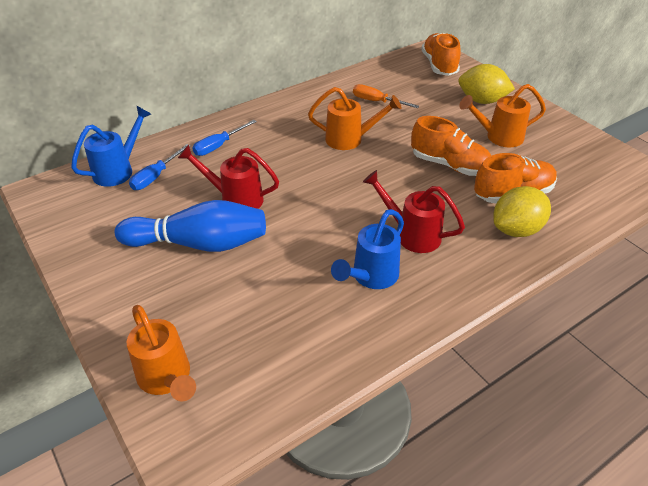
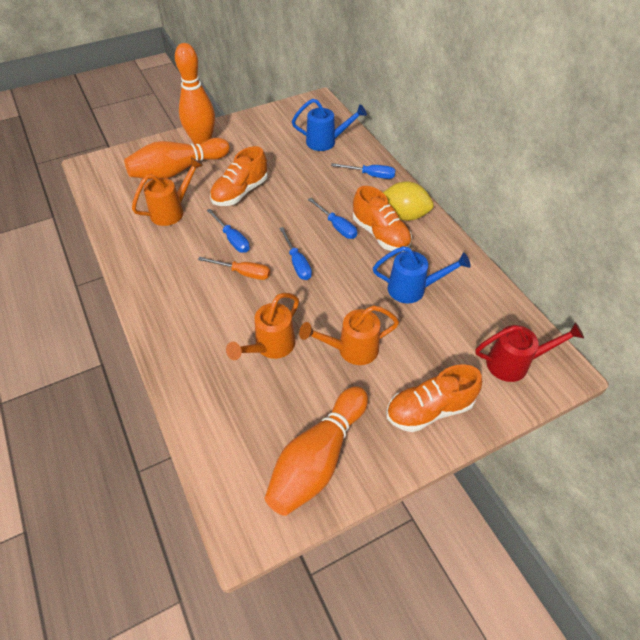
blue bowling pin: 1 -> 0
blue screwdriver: 2 -> 4
orange bowling pin: 0 -> 3
red watering can: 2 -> 1
yellow lemon: 2 -> 1

